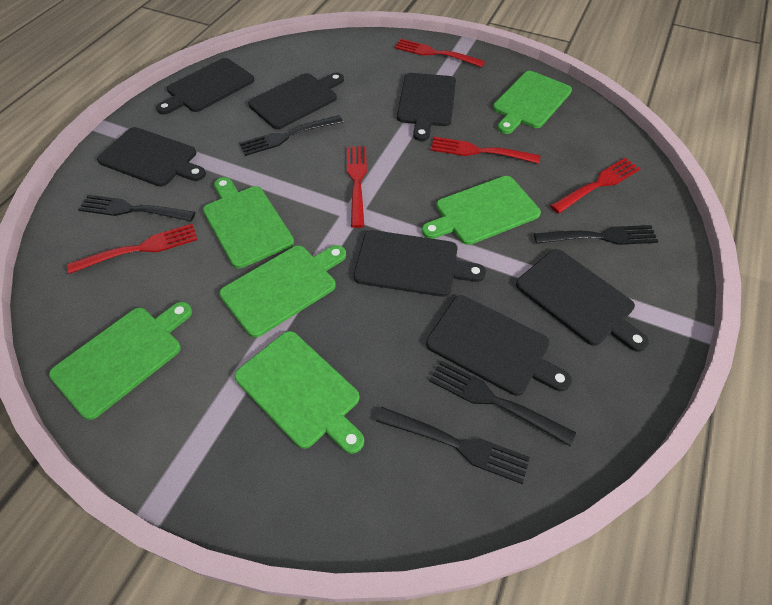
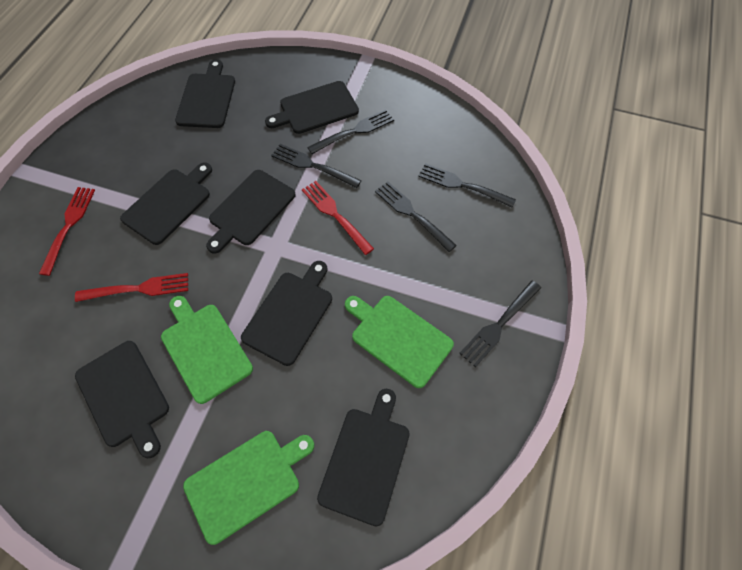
green cutting board: 6 -> 3
red fork: 5 -> 3

